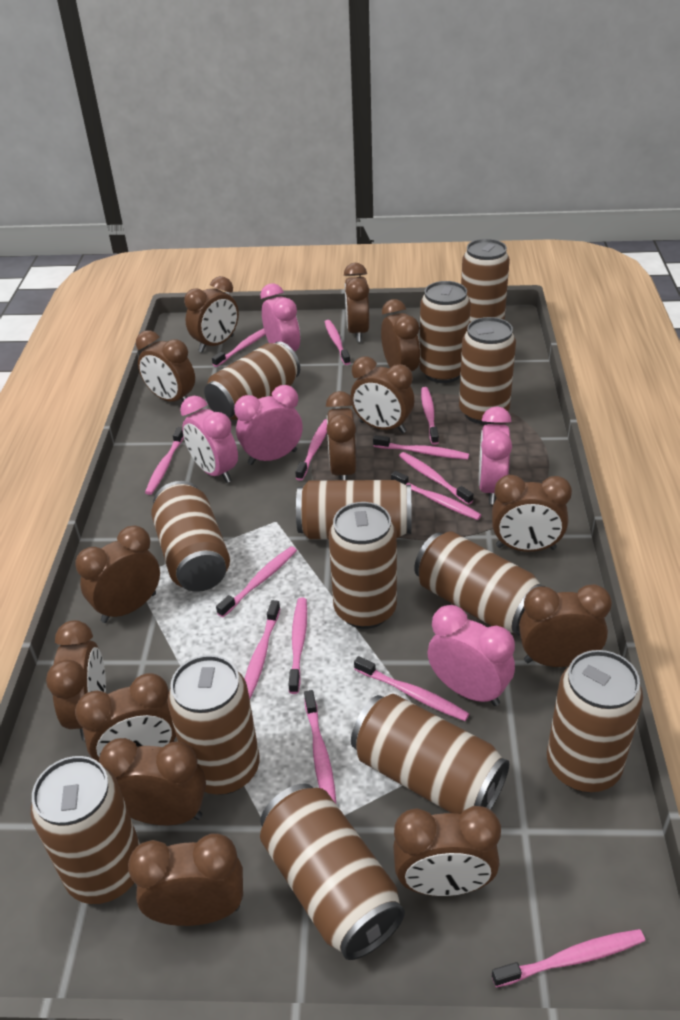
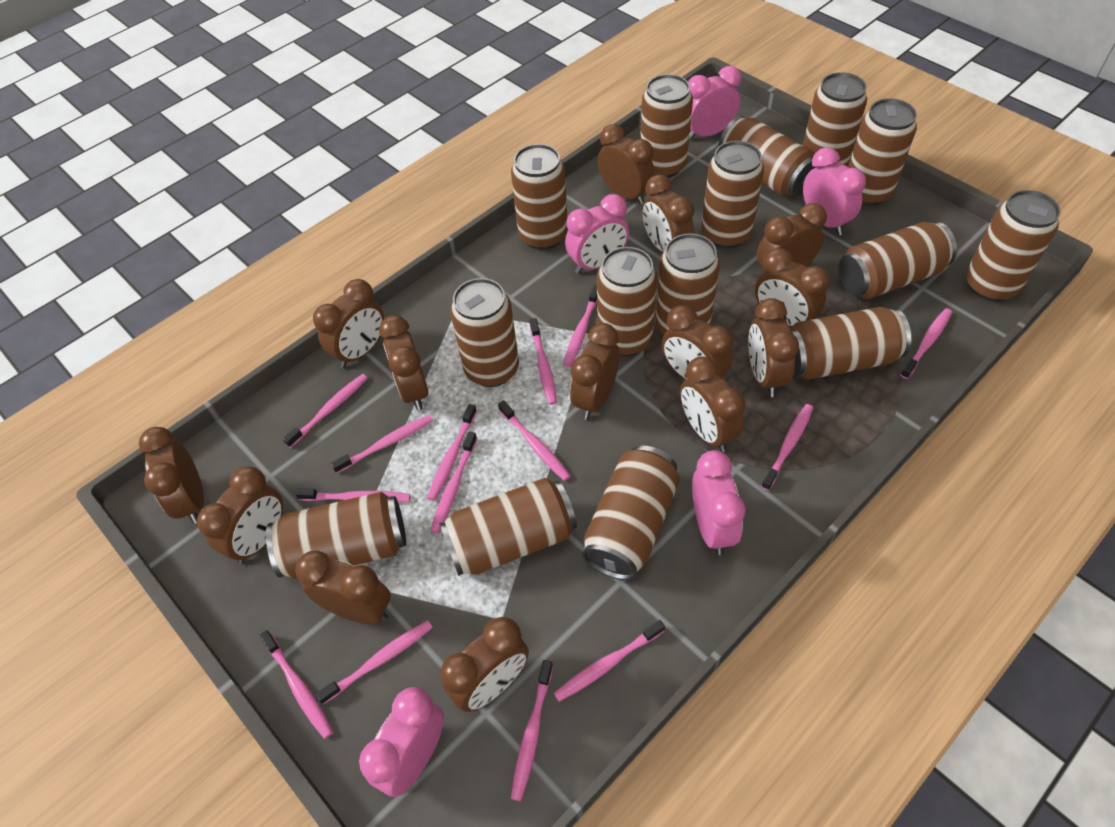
brown can: 13 -> 15

